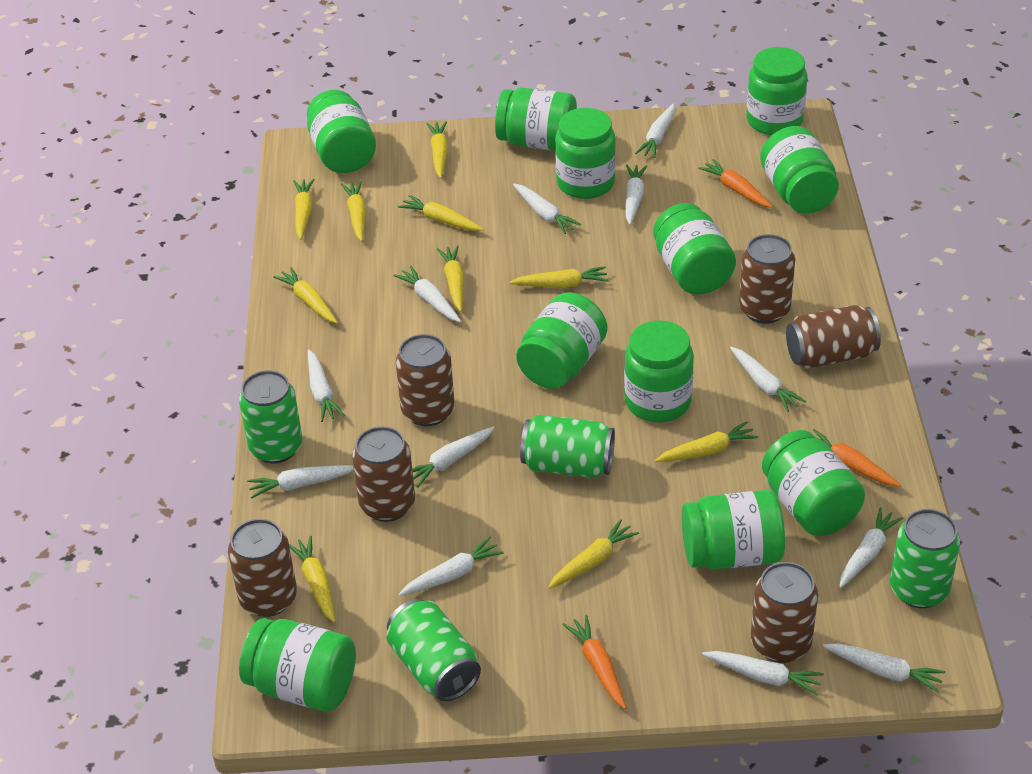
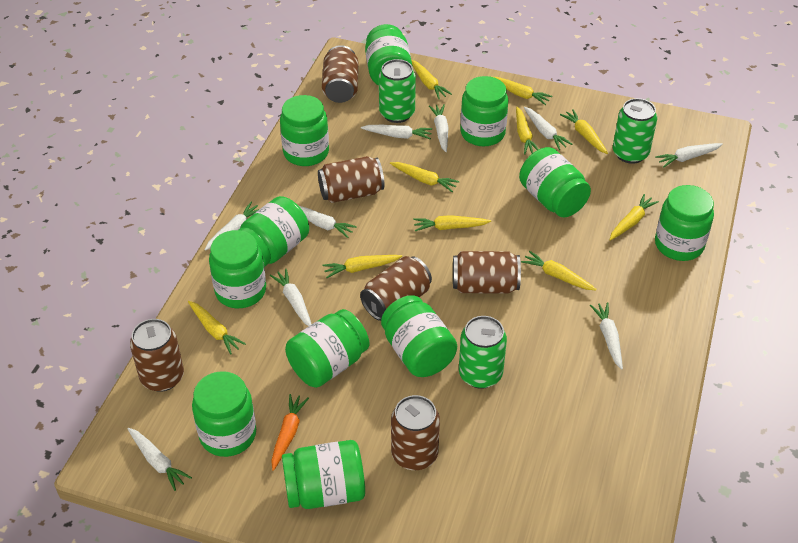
green can: 4 -> 3
orange carrot: 3 -> 1
white carrot: 12 -> 9

